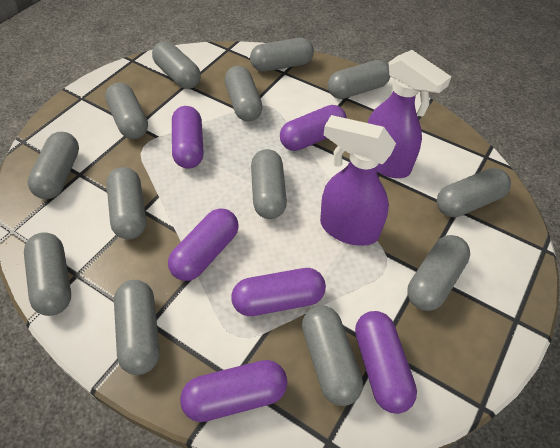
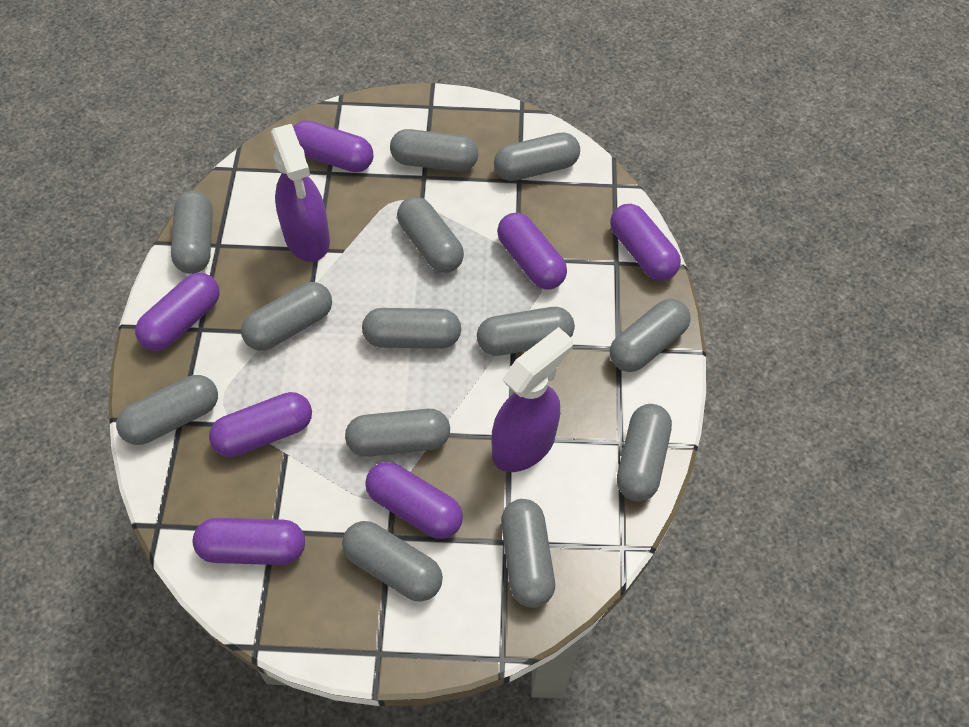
purple capsule: 6 -> 7

